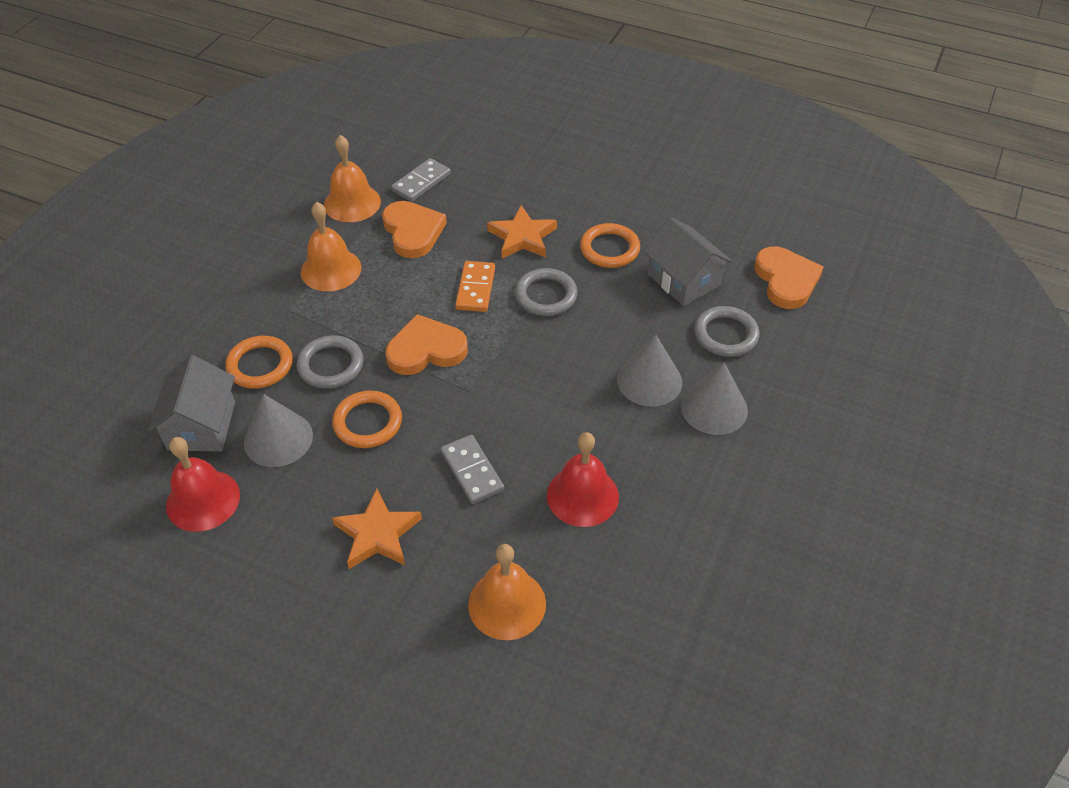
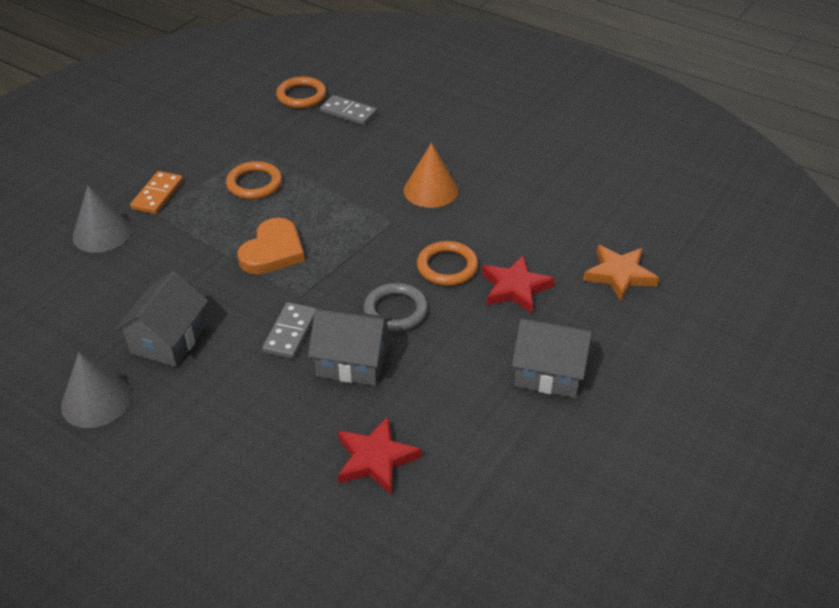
grey cone: 3 -> 2
grey house: 2 -> 3
grey ring: 3 -> 1
orange bell: 3 -> 0
orange cone: 0 -> 1
orange heart: 3 -> 1
orange star: 2 -> 1
red bell: 2 -> 0
red star: 0 -> 2

